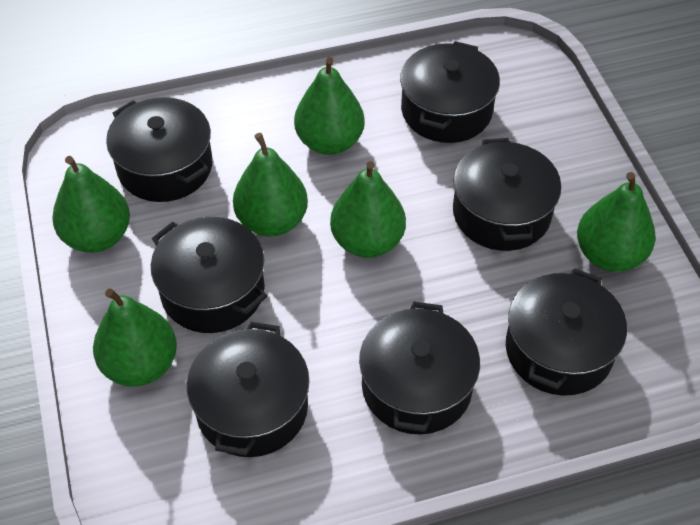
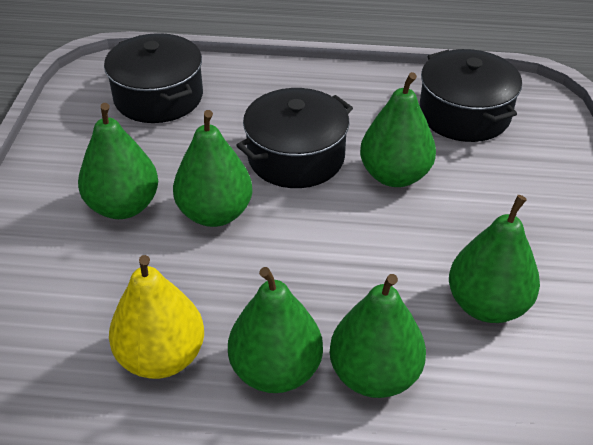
black pot: 7 -> 3
yellow pear: 0 -> 1

